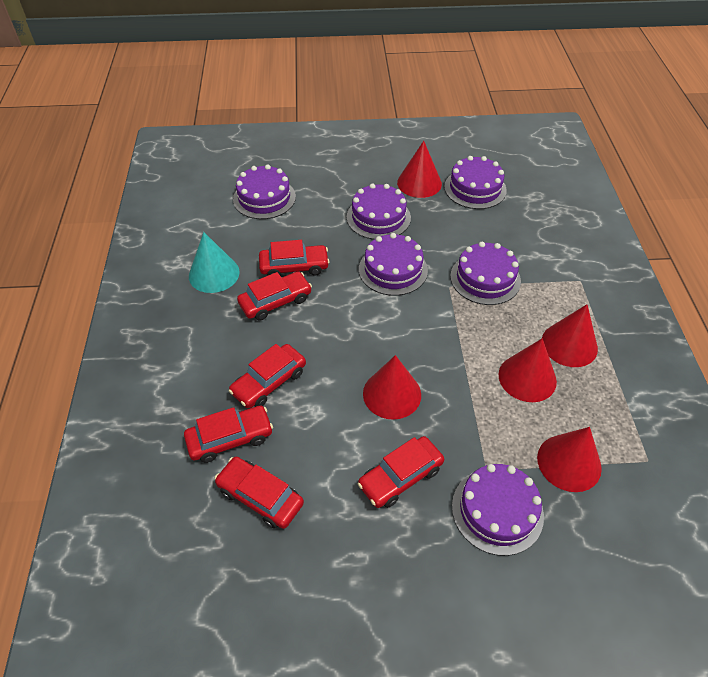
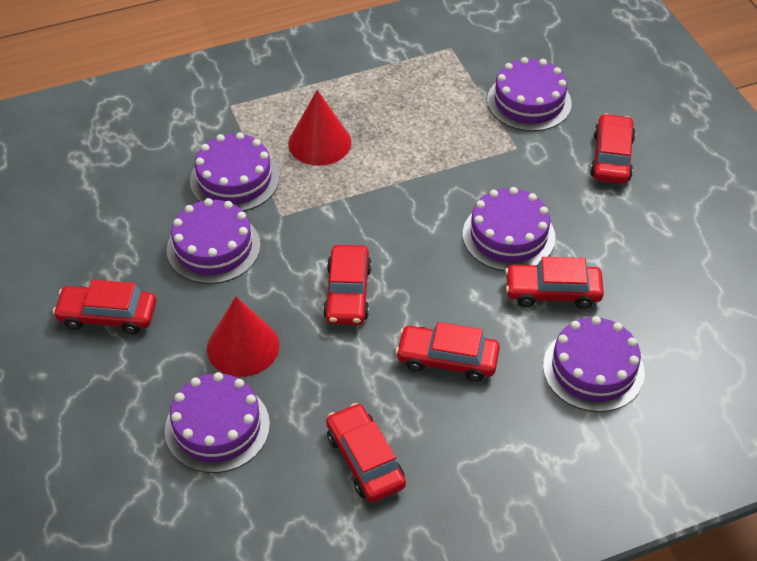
red cone: 5 -> 2
turquoise cone: 1 -> 0

